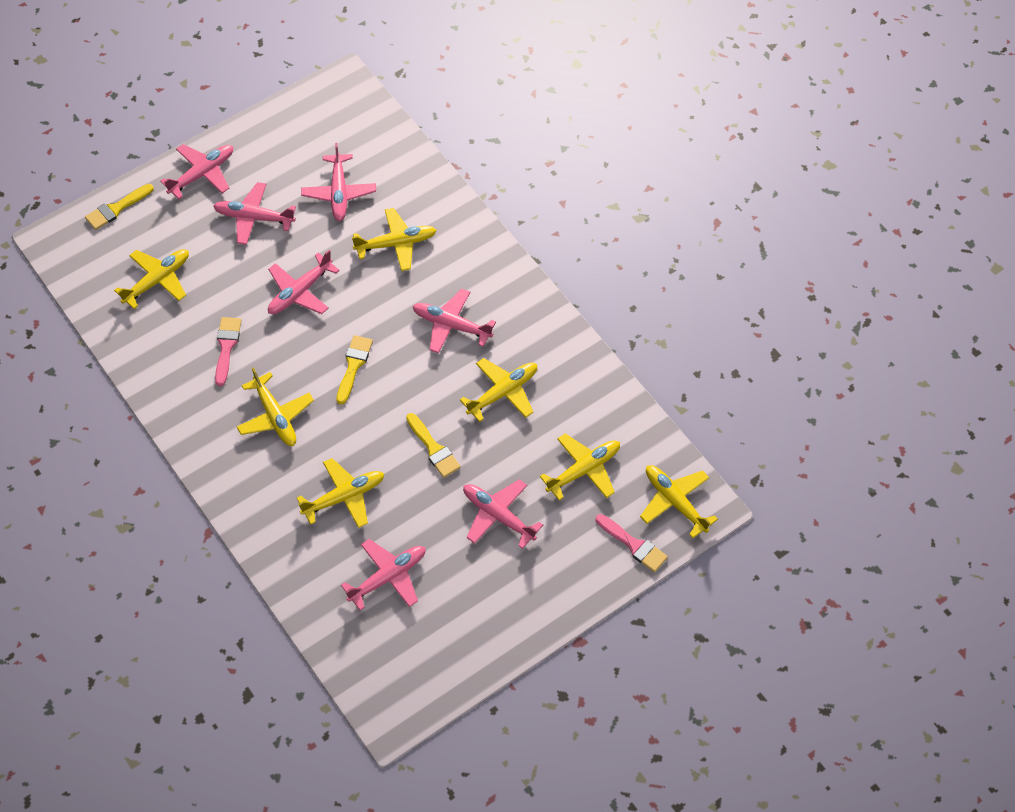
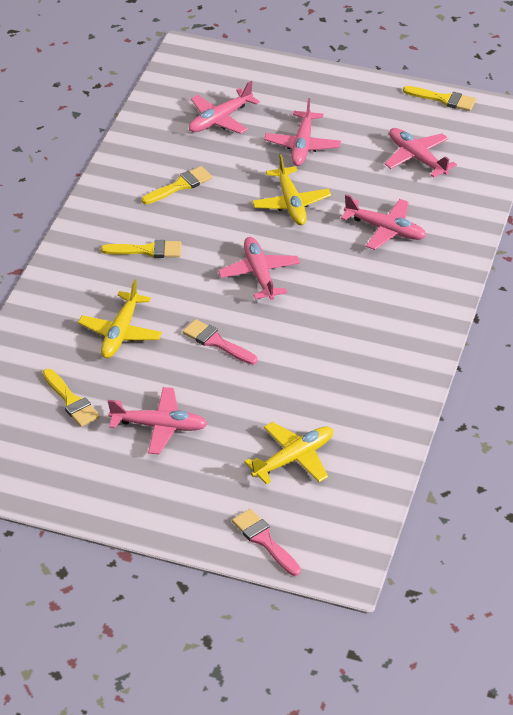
pink plane: 7 -> 6
yellow brush: 3 -> 4
yellow plane: 7 -> 3

